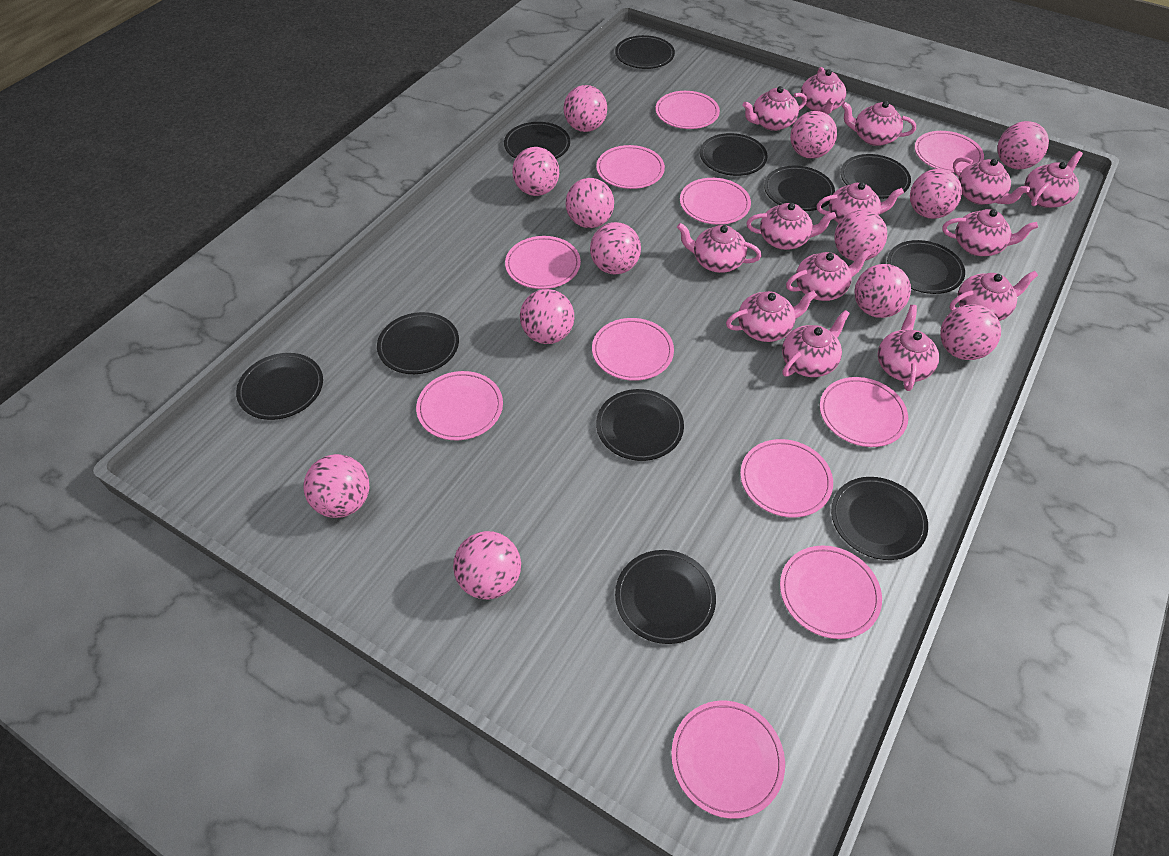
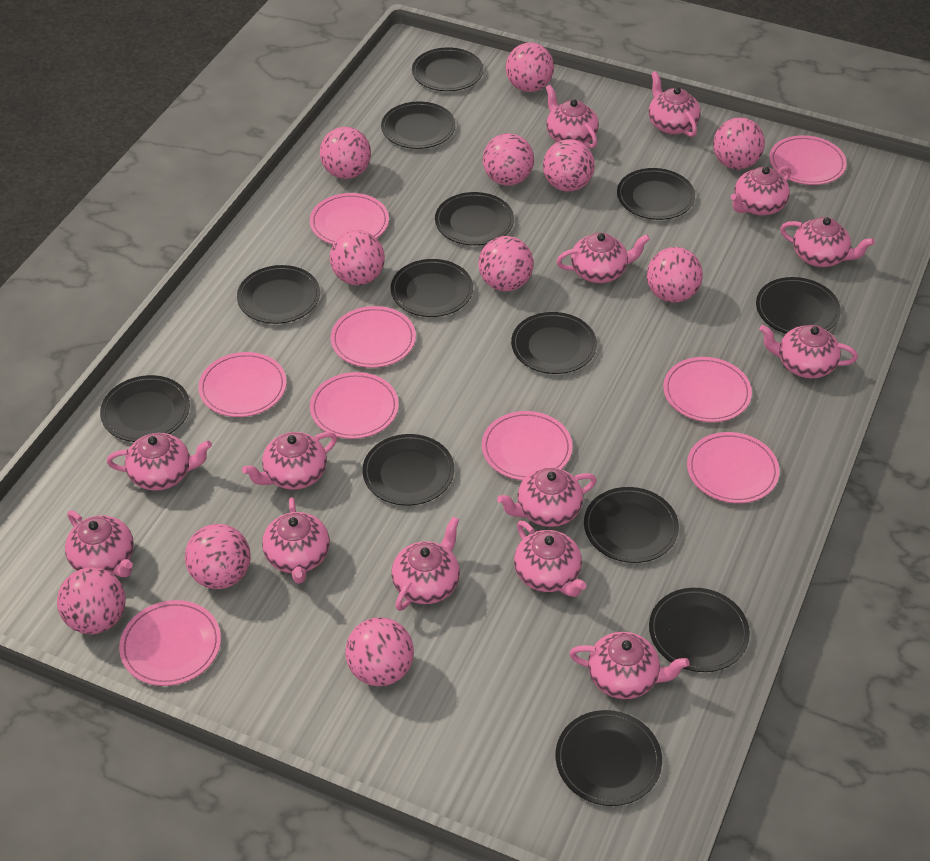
black plate: 11 -> 13
pink ball: 13 -> 11
pink plate: 11 -> 9

